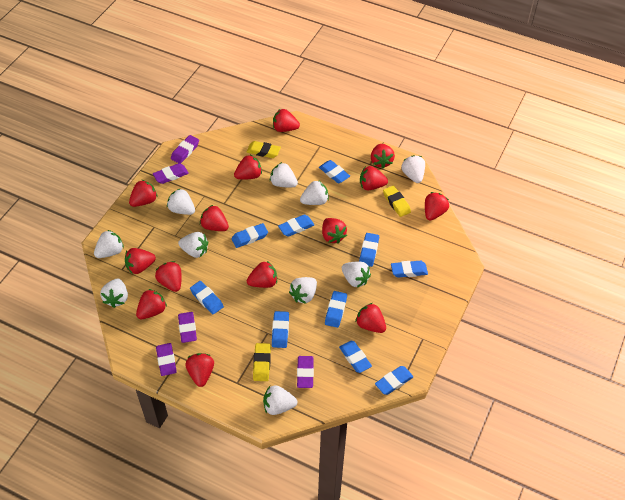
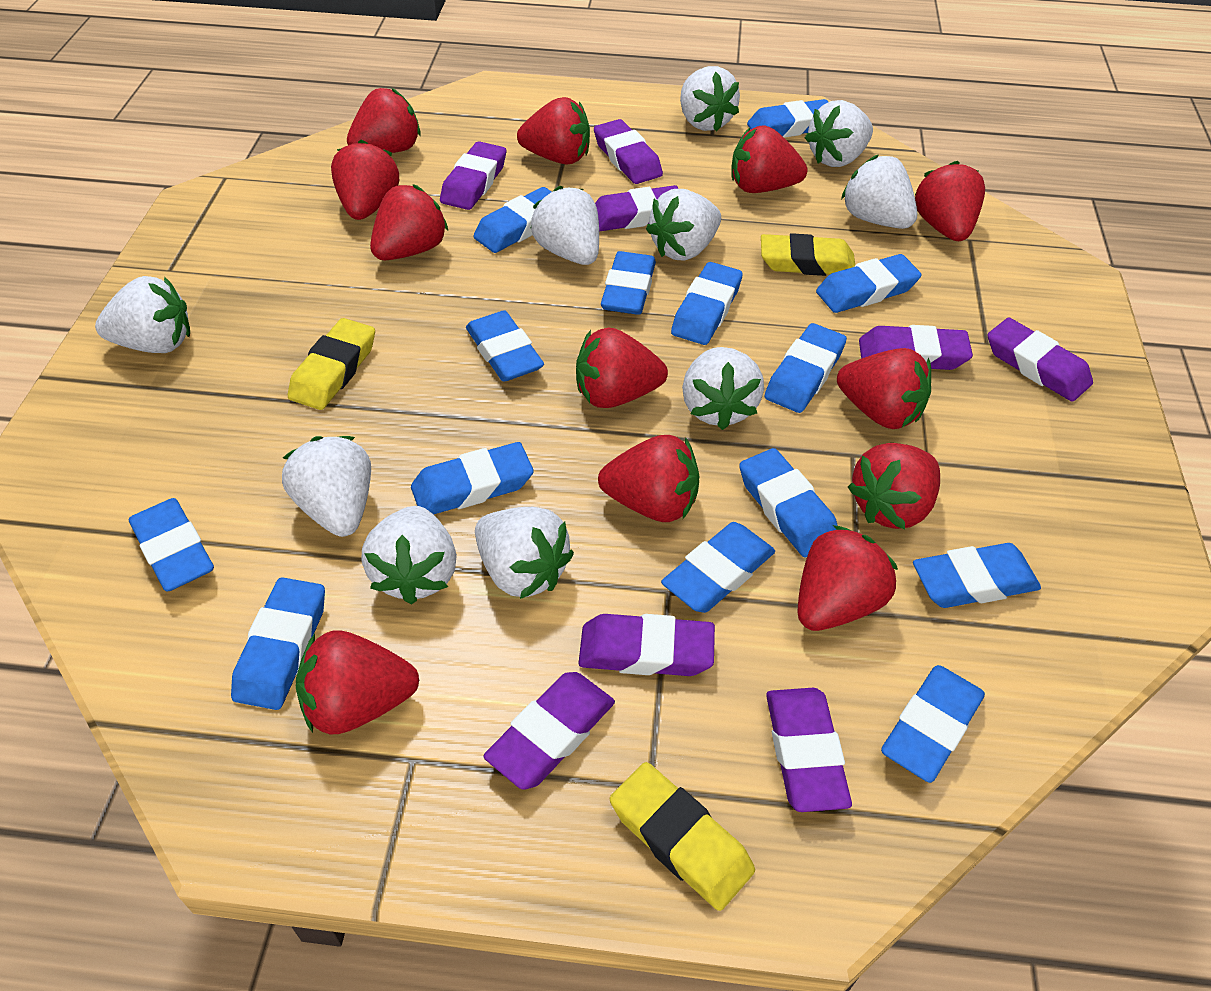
blue eraser: 10 -> 14
purple eraser: 5 -> 8
red strawberry: 14 -> 12

